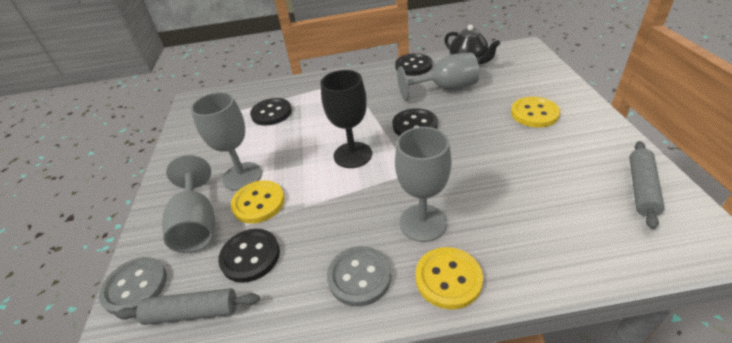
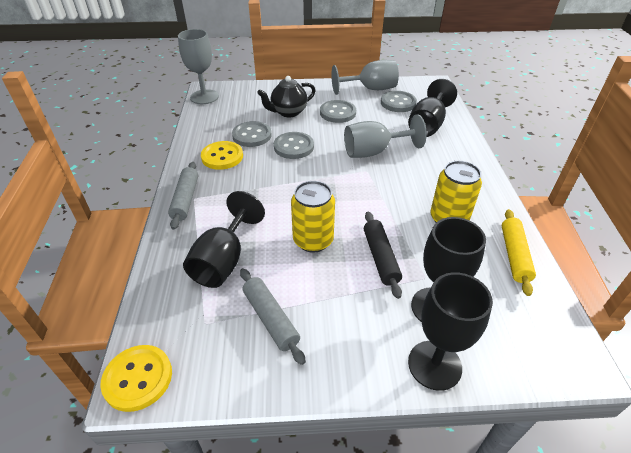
black button: 4 -> 0
black goblet: 1 -> 4
black rolling pin: 0 -> 1
grey button: 2 -> 4
grey goblet: 4 -> 3
yellow button: 3 -> 2
yellow can: 0 -> 2
yellow rolling pin: 0 -> 1

